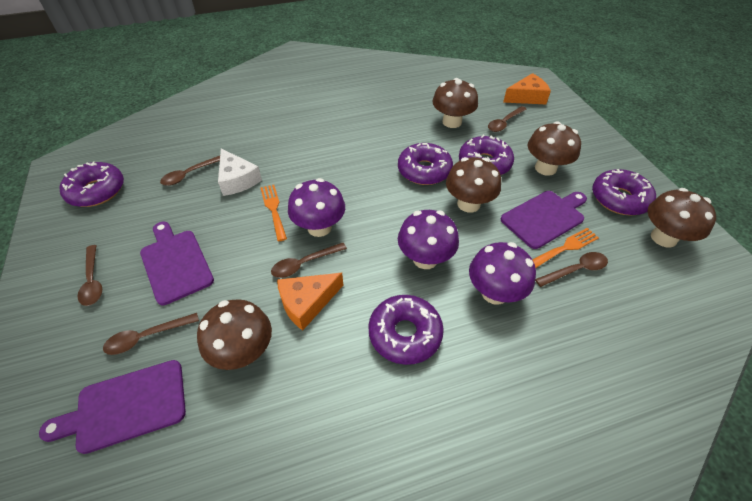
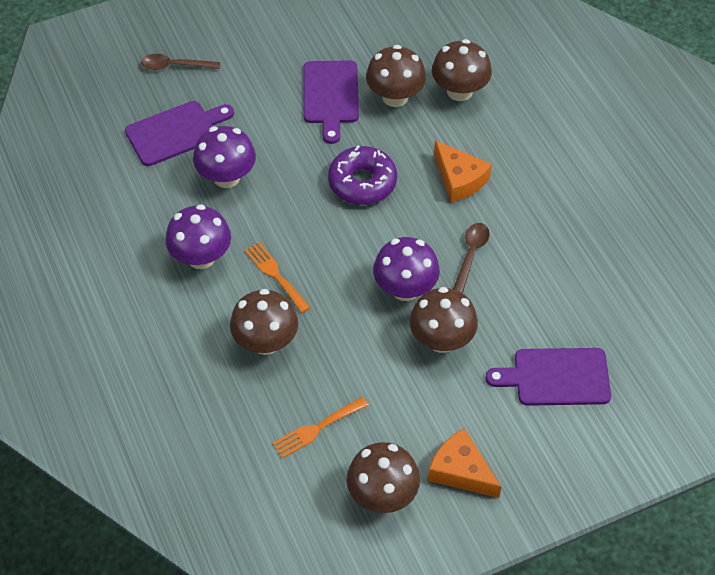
brown spoon: 6 -> 2
purple donut: 5 -> 1
white cheese: 1 -> 0

